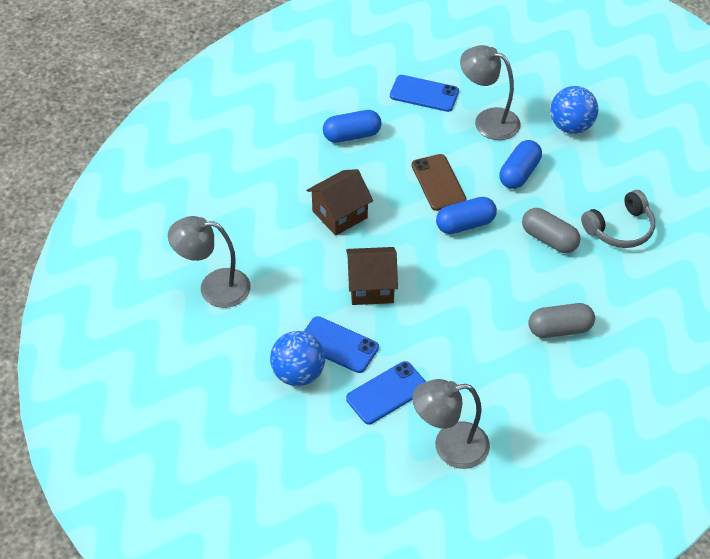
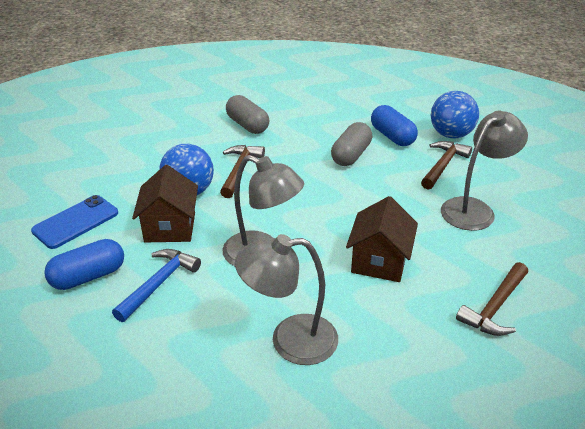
blue capsule: 3 -> 2
blue hammer: 0 -> 1
blue phone: 3 -> 1
brown hammer: 0 -> 3
brown phone: 1 -> 0
grey headphones: 1 -> 0

